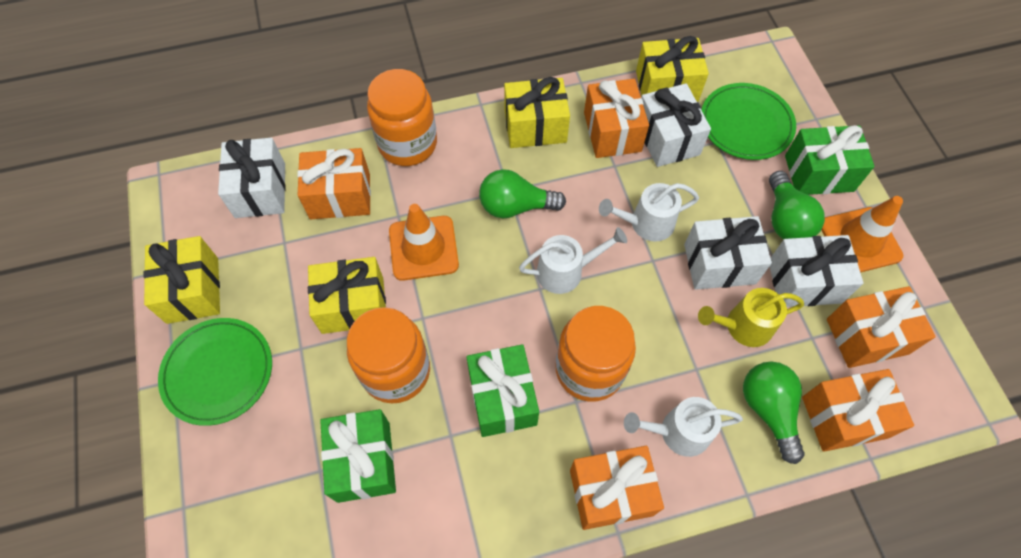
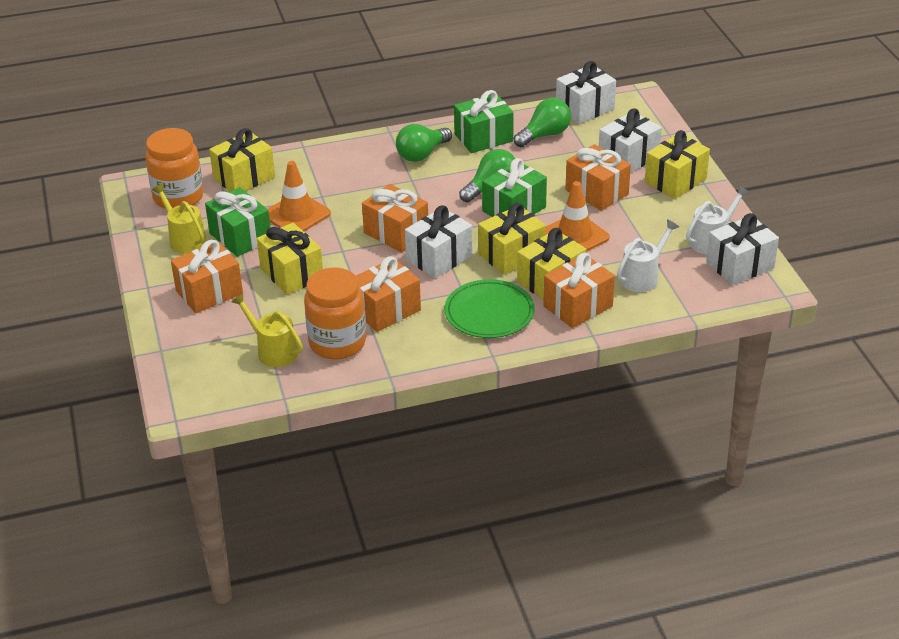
green plate: 2 -> 1
orange jar: 3 -> 2
white watering can: 3 -> 2
yellow gift: 4 -> 5
yellow watering can: 1 -> 2

